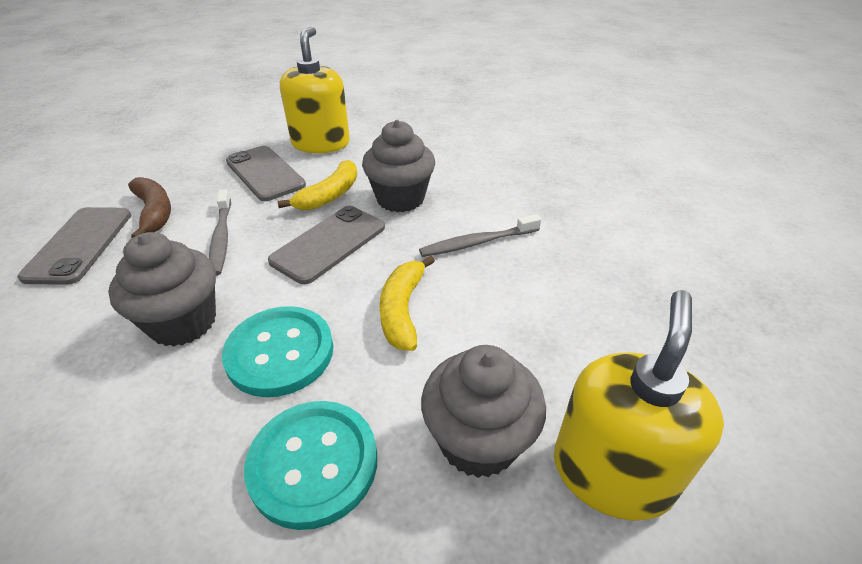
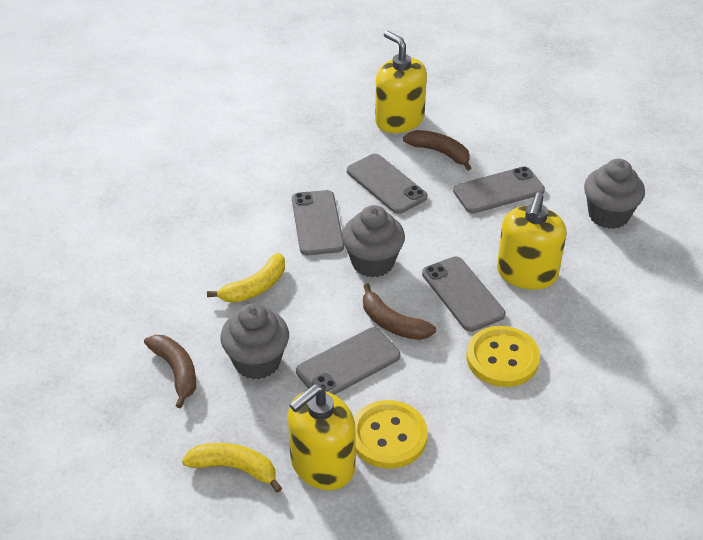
brown banana: 1 -> 3
grey phone: 3 -> 5
grey toothbrush: 2 -> 0
turquoise button: 2 -> 0
yellow button: 0 -> 2
yellow soap dispenser: 2 -> 3

